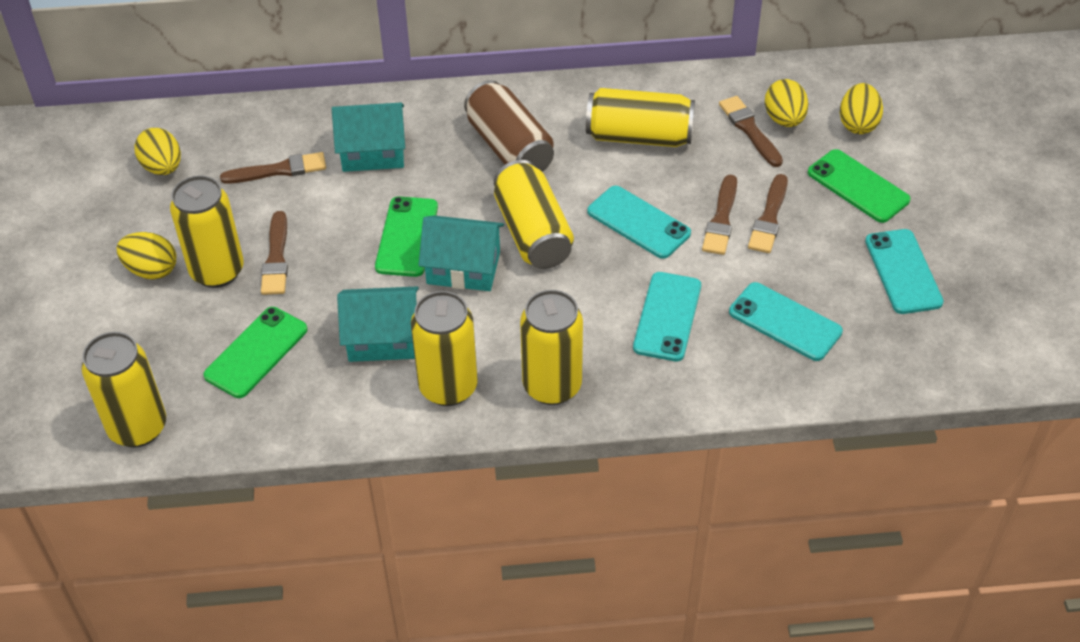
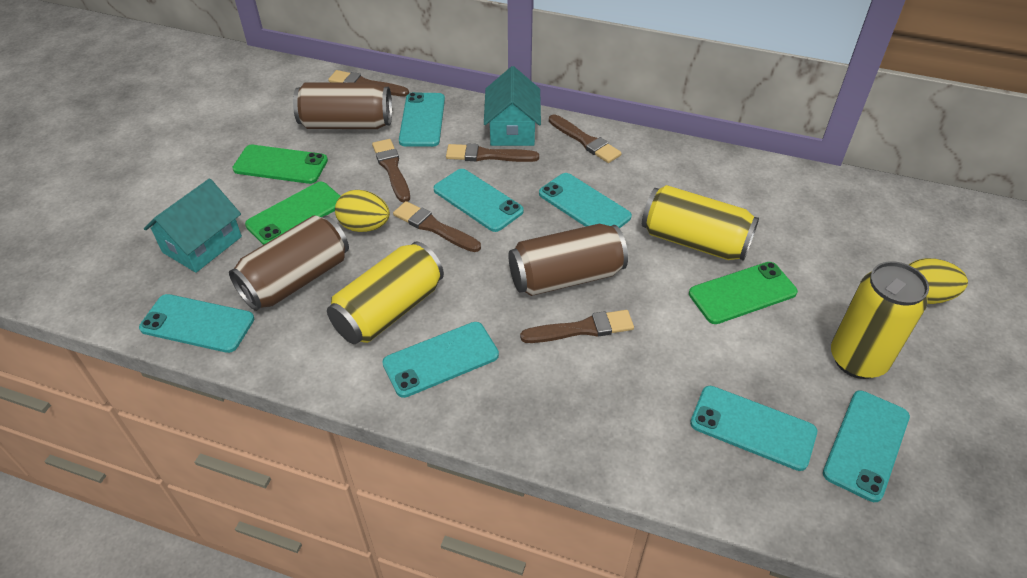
brown brush: 5 -> 6
brown can: 1 -> 3
turquoise house: 3 -> 2
turquoise phone: 4 -> 7
yellow can: 6 -> 3
yellow egg: 4 -> 2

